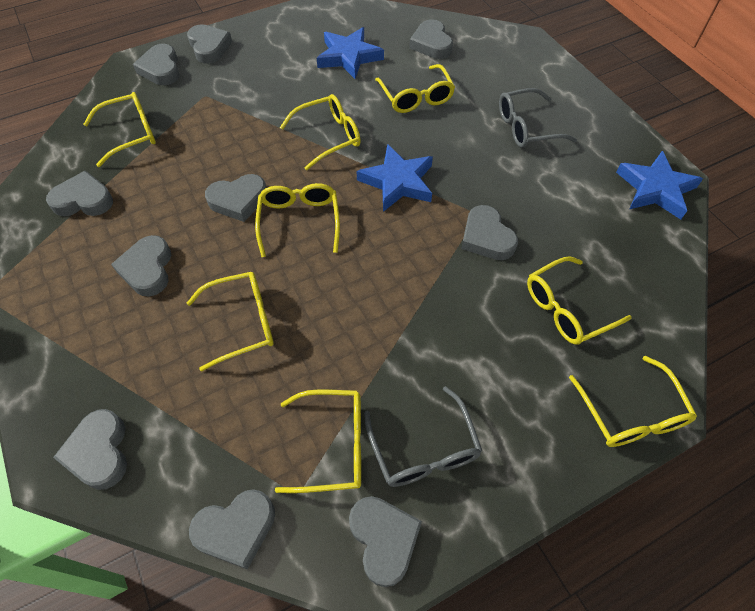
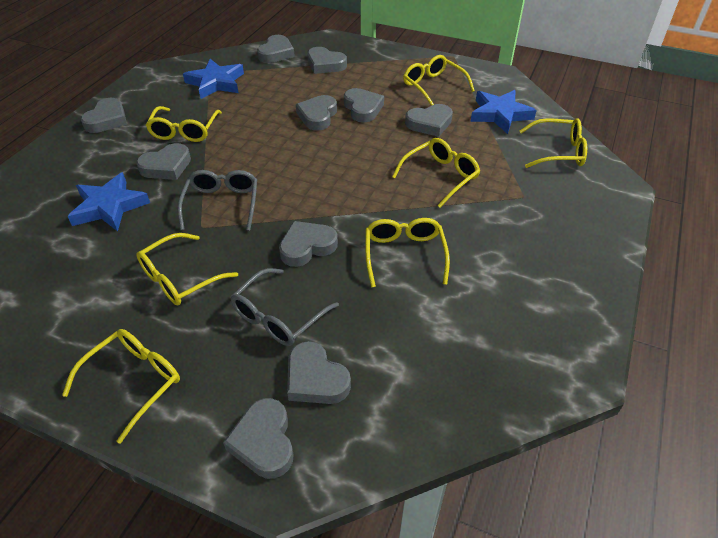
yellow glasses: 8 -> 7

